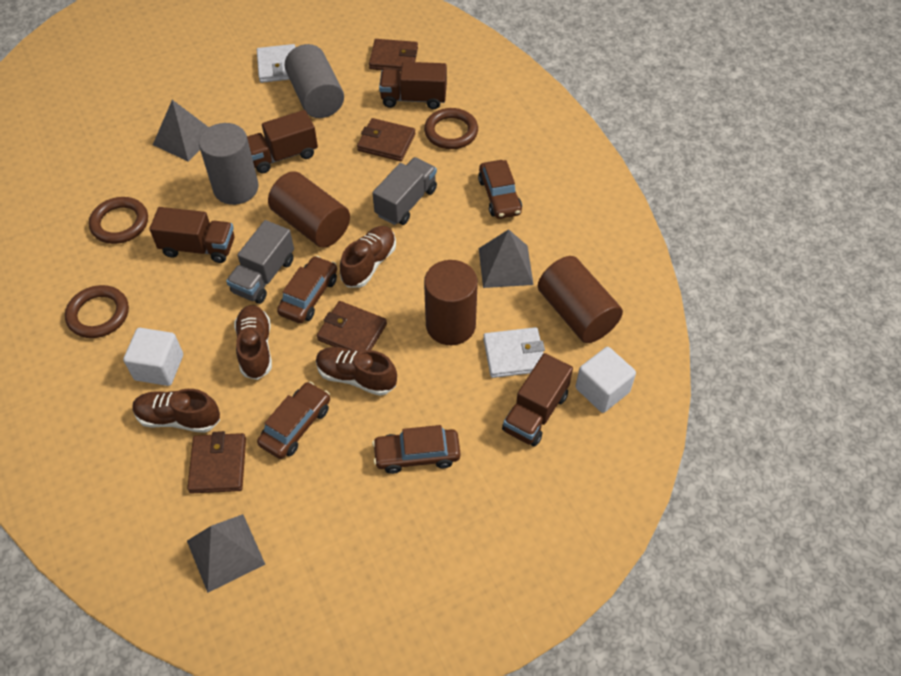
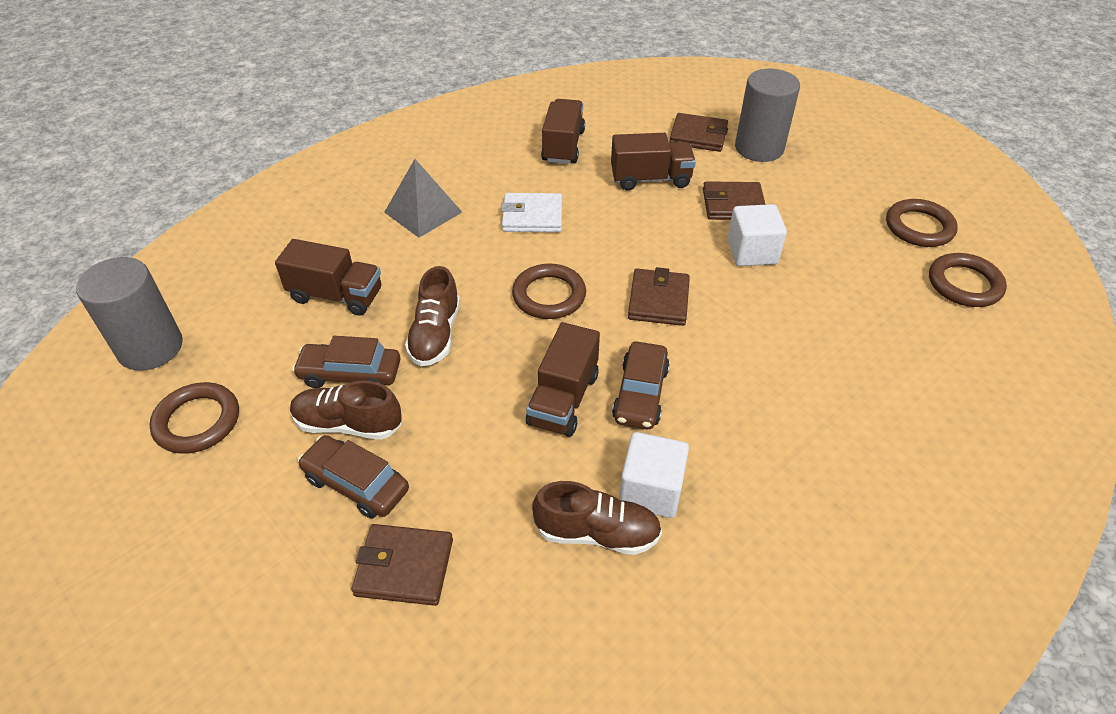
brown car: 4 -> 3
brown cylinder: 3 -> 0
brown ring: 3 -> 4
brown shoe: 4 -> 3
grey pyramid: 3 -> 1
grey truck: 2 -> 0
white wallet: 2 -> 1

